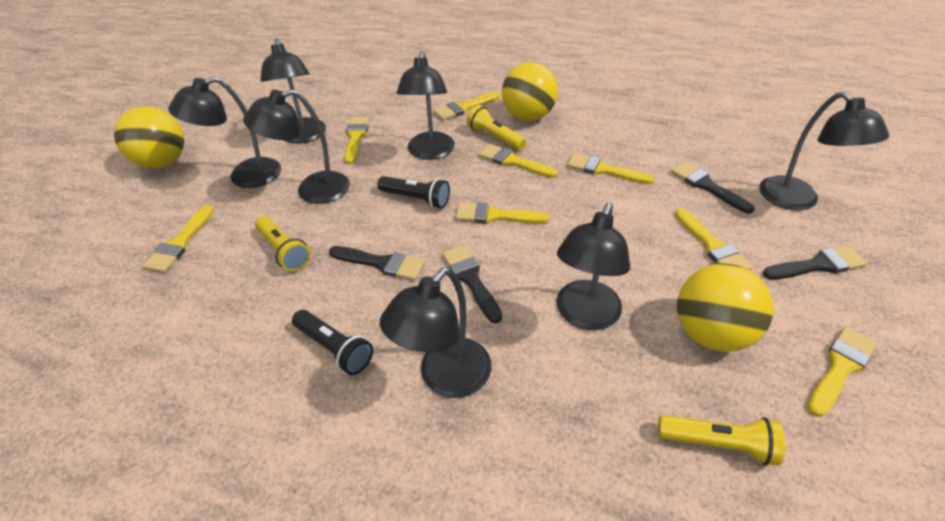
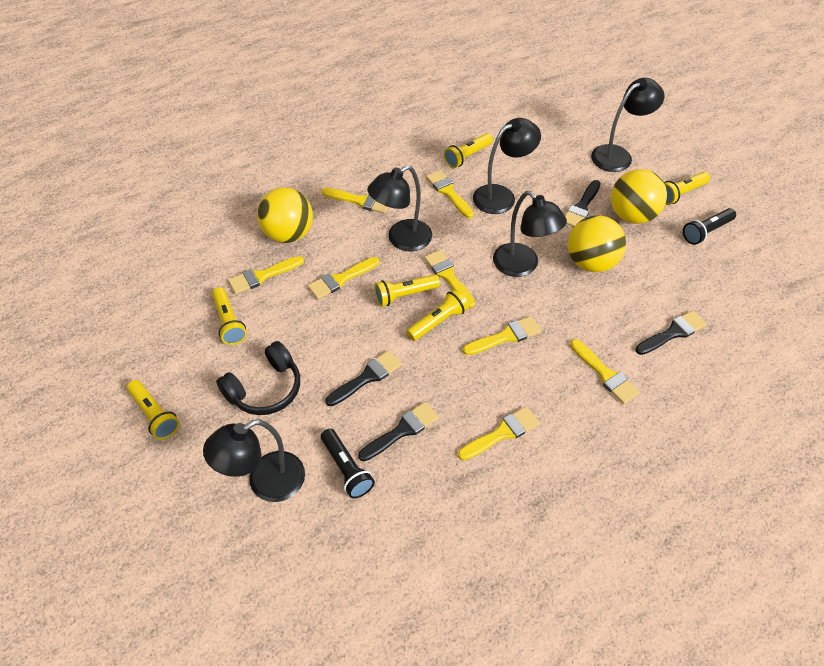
black headphones: 0 -> 1
black lamp: 7 -> 5
yellow flashlight: 3 -> 6

